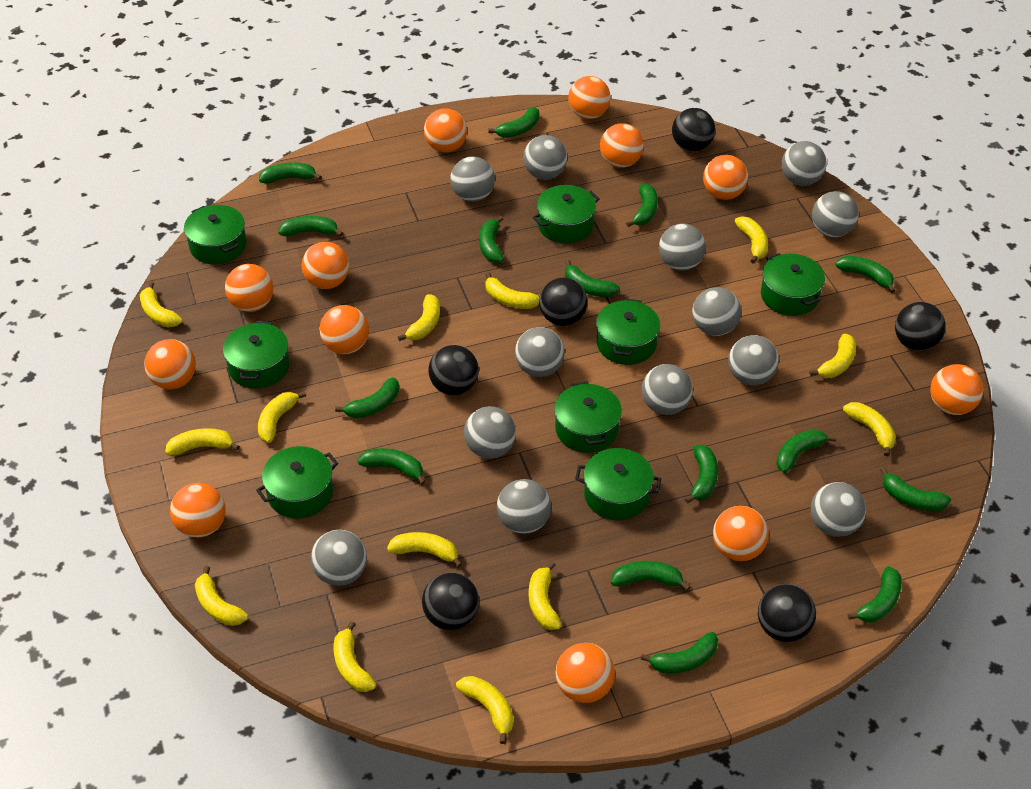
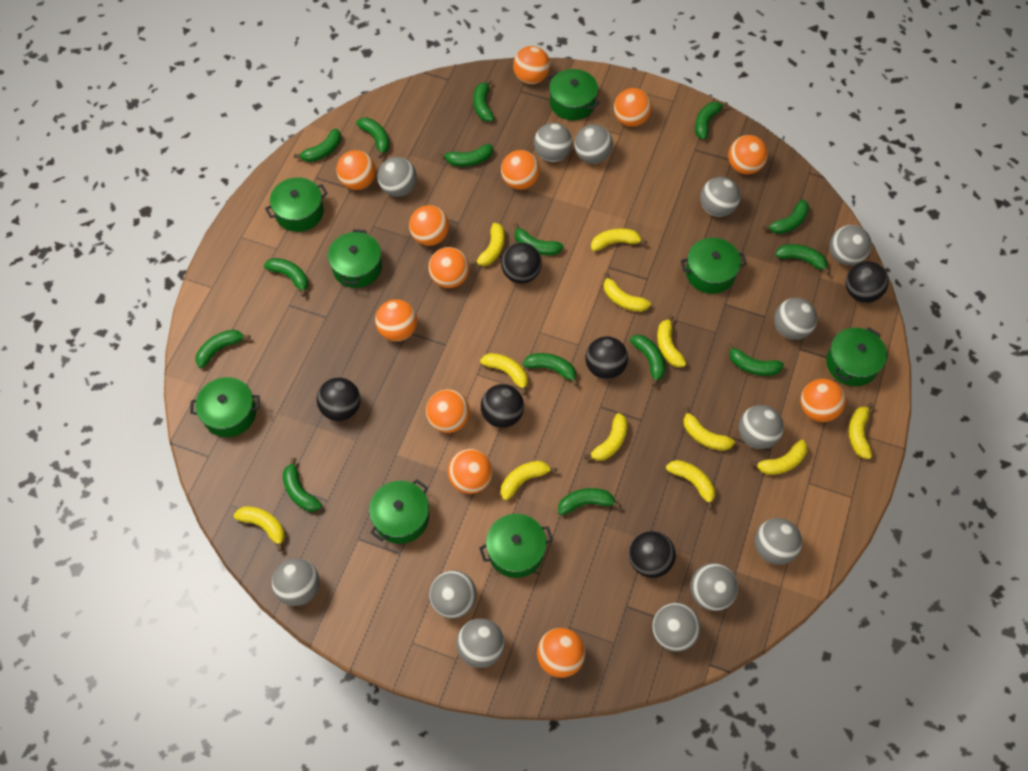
yellow banana: 13 -> 12

